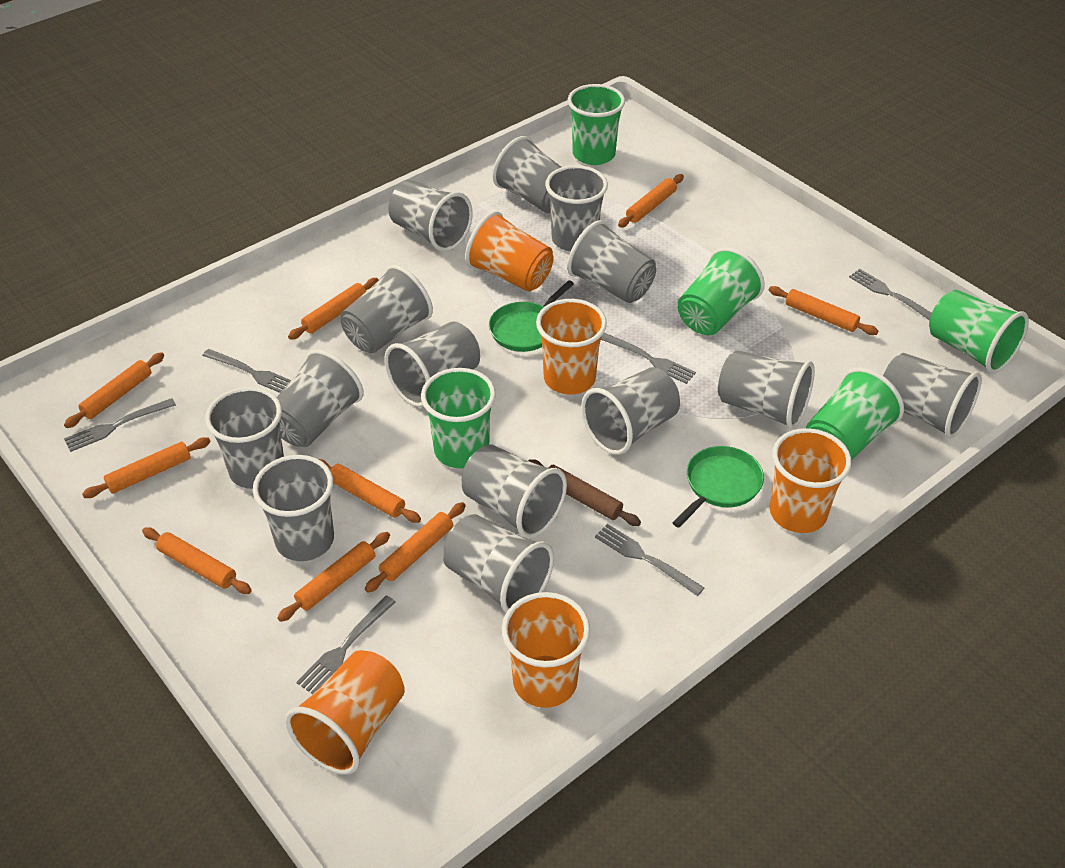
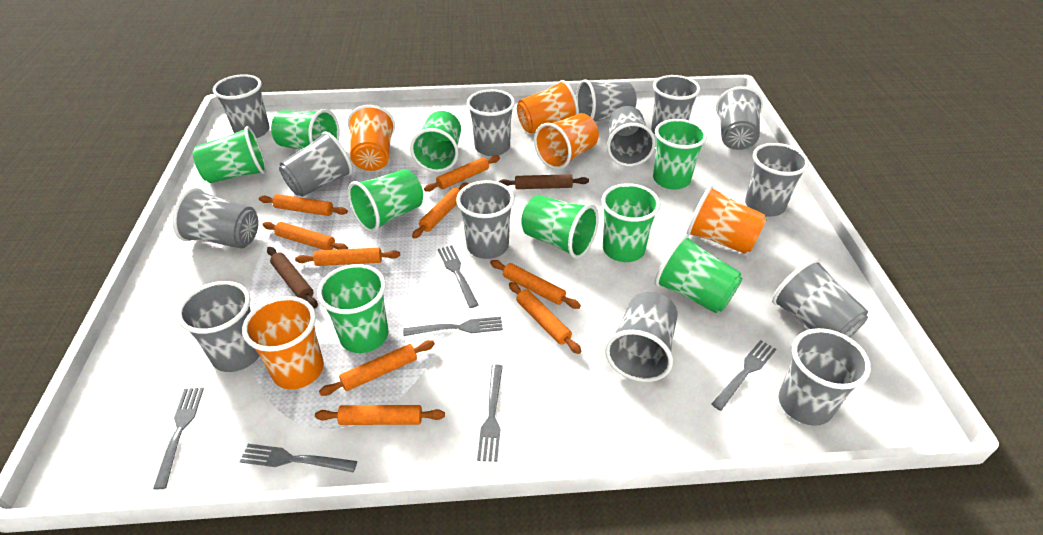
brown rolling pin: 1 -> 2
green cup: 5 -> 9
green pan: 2 -> 0

